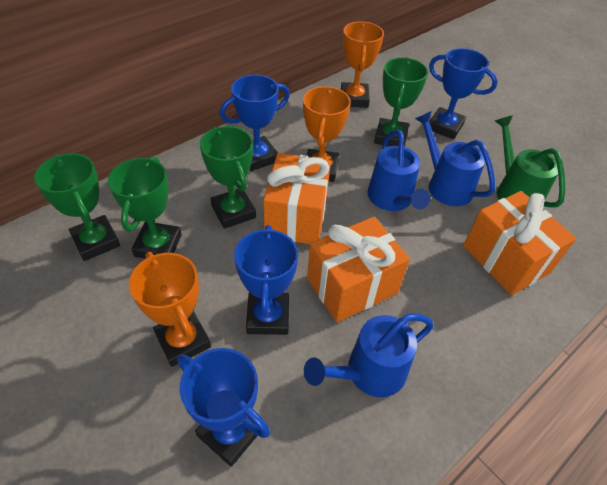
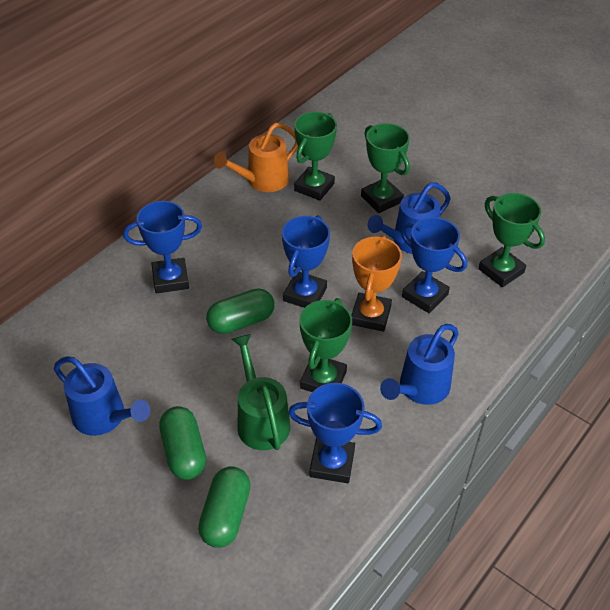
green capsule: 0 -> 3
orange gift: 3 -> 0
orange trophy: 3 -> 1
orange watering can: 0 -> 1

